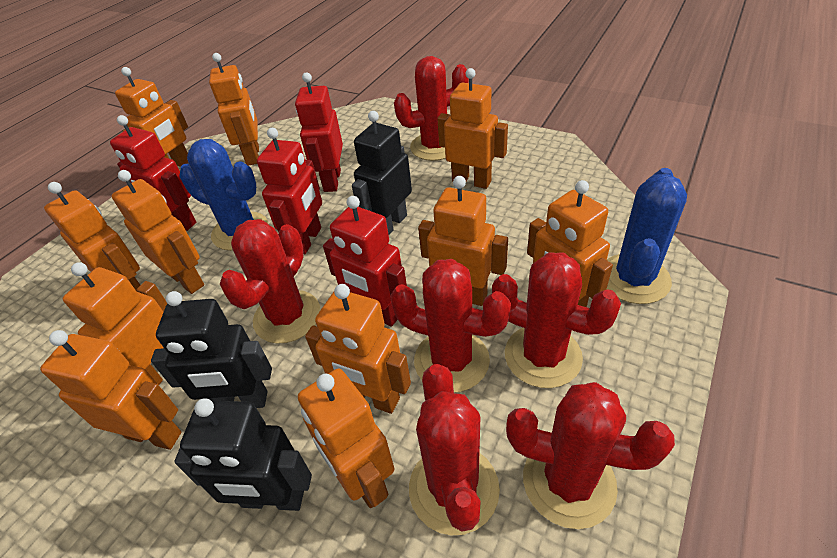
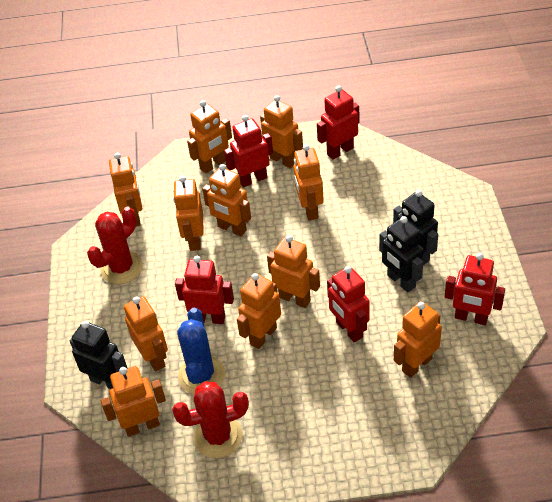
blue cactus: 2 -> 1
red cactus: 6 -> 2
red robot: 4 -> 5

